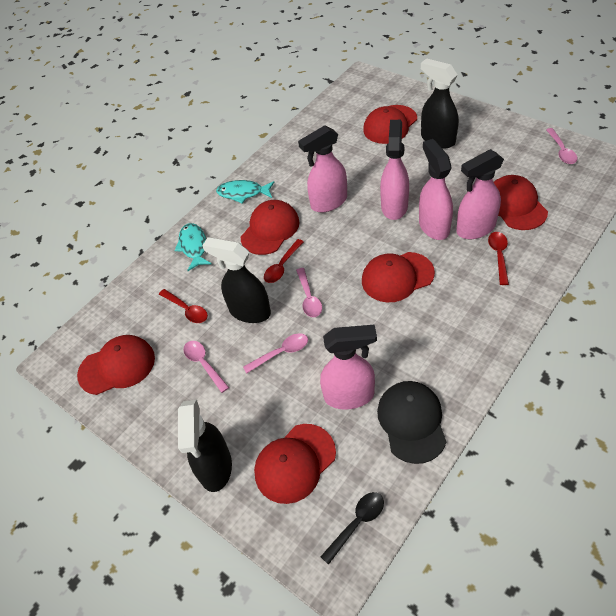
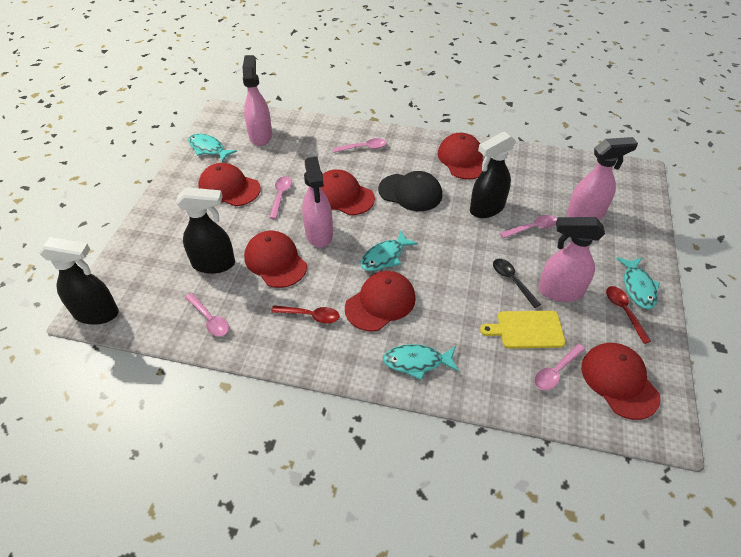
pink spoon: 4 -> 5
pink spray bottle: 5 -> 4
red spoon: 3 -> 2
turquoise fish: 2 -> 4
yellow cutting board: 0 -> 1

